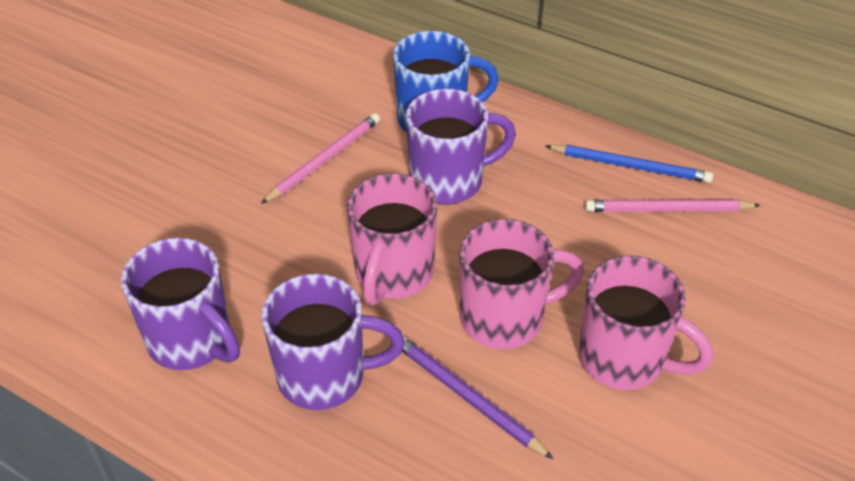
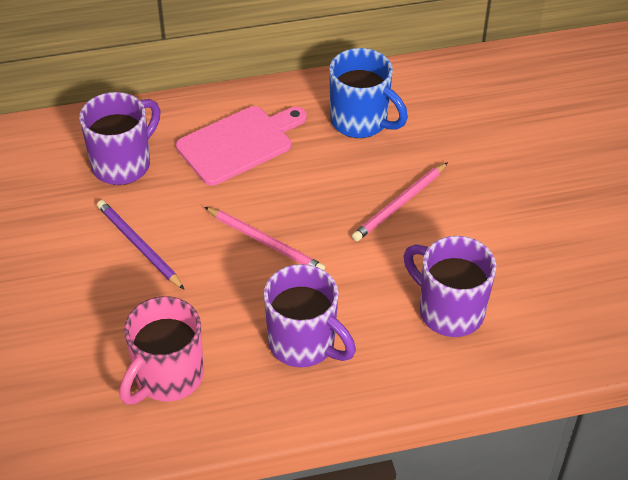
blue pencil: 1 -> 0
pink cutting board: 0 -> 1
pink mug: 3 -> 1

